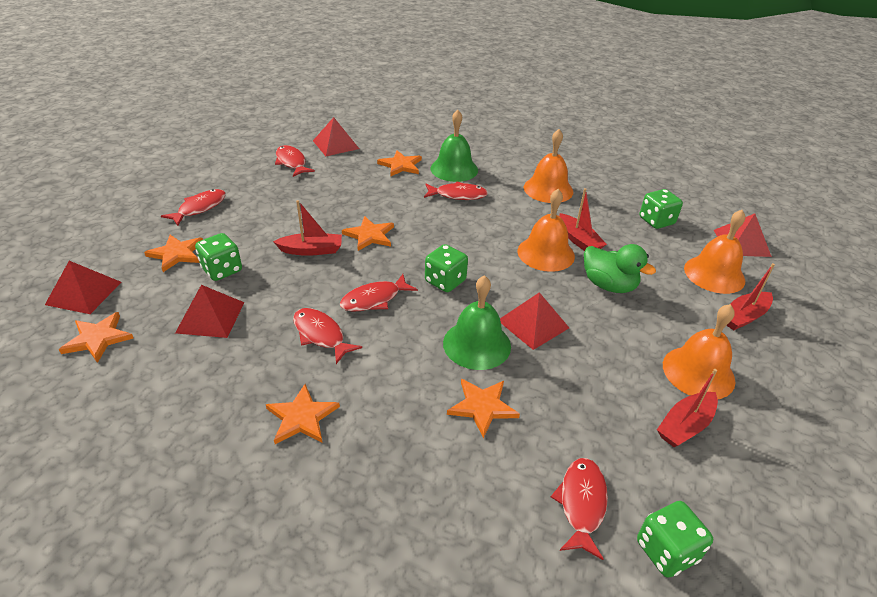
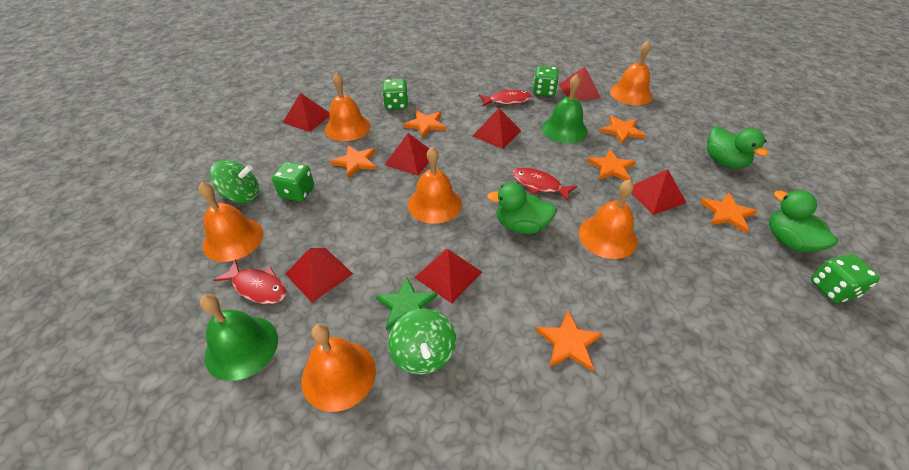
green duck: 1 -> 3
green spinning top: 0 -> 2
green star: 0 -> 1
orange bell: 4 -> 6
red boat: 4 -> 0
red fish: 6 -> 3
red pyramid: 5 -> 7

